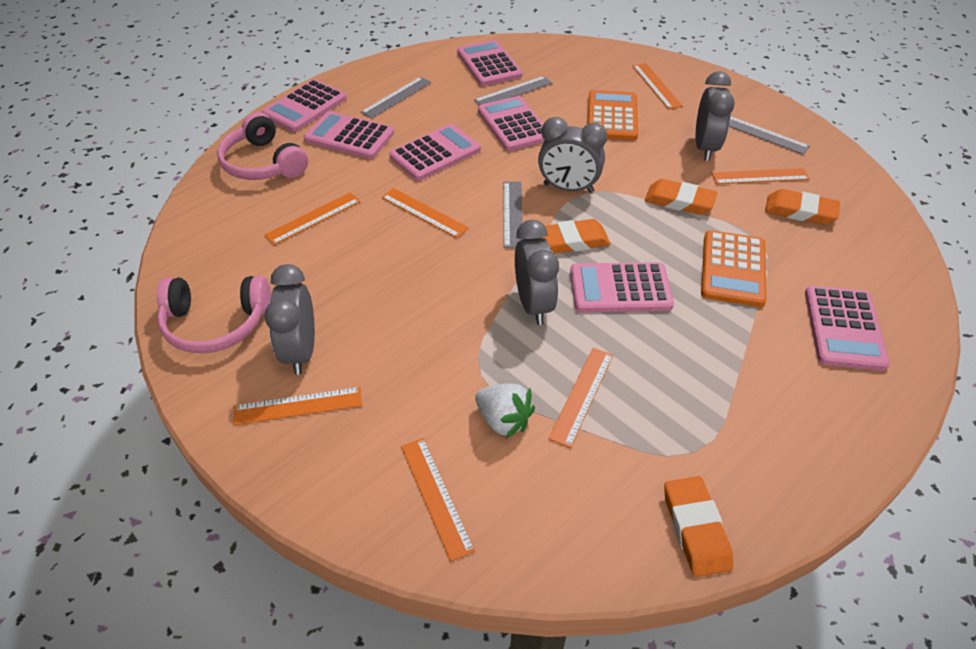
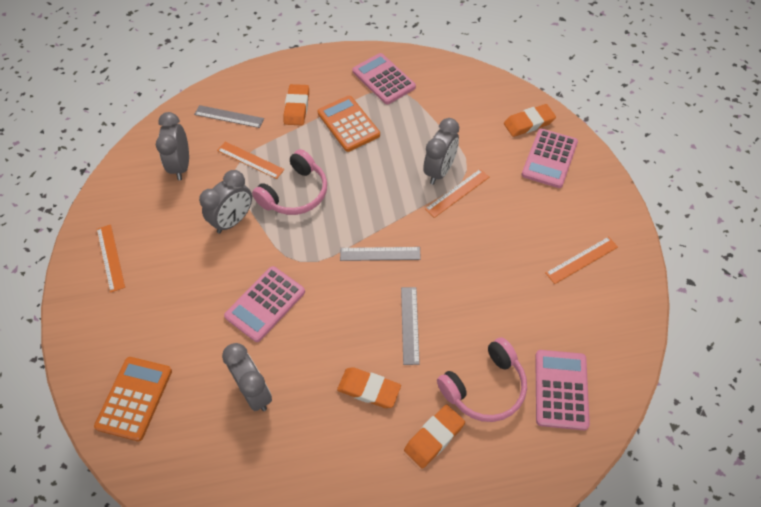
grey ruler: 4 -> 3
orange ruler: 7 -> 4
pink calculator: 7 -> 4
white strawberry: 1 -> 0

